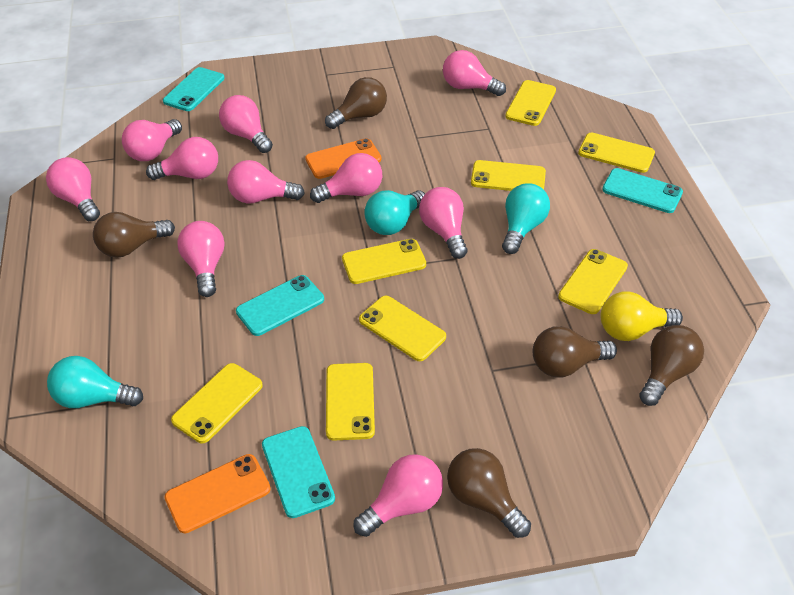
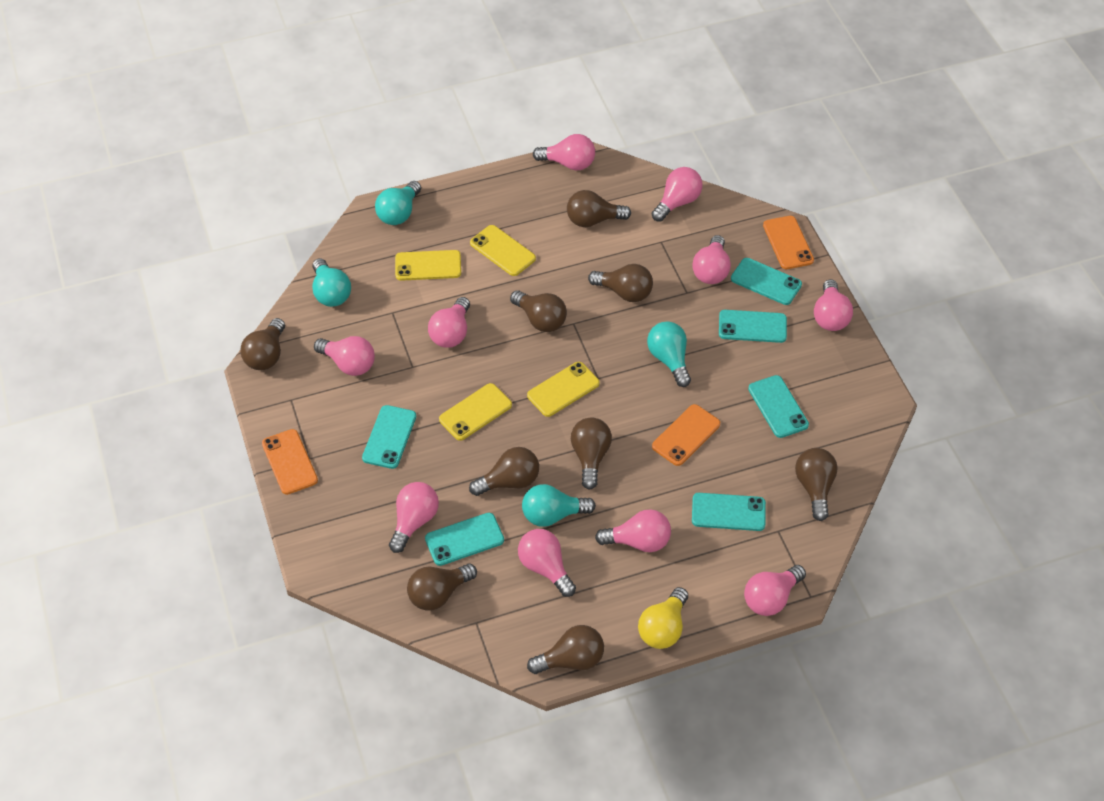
brown light bulb: 5 -> 9
orange phone: 2 -> 3
turquoise light bulb: 3 -> 4
turquoise phone: 4 -> 6
yellow phone: 8 -> 4

